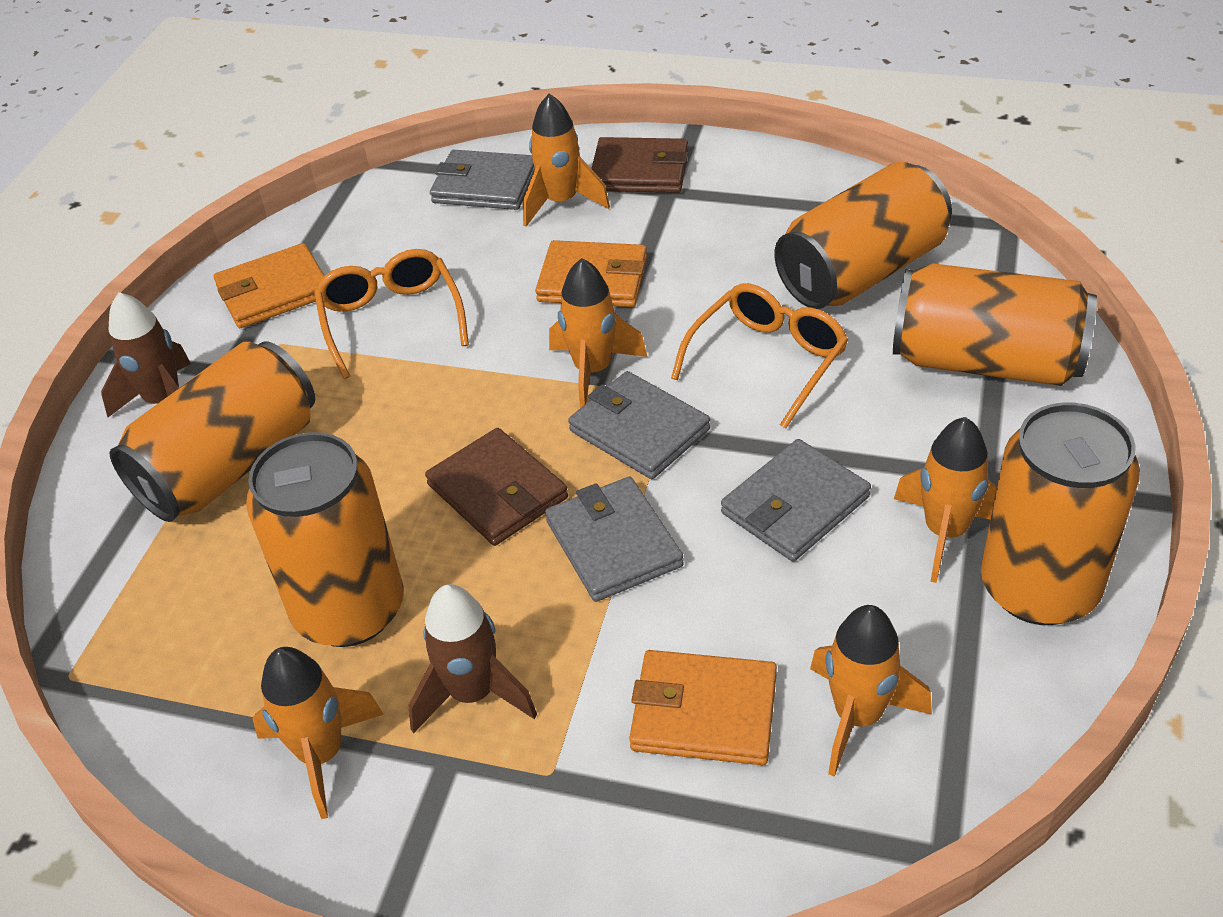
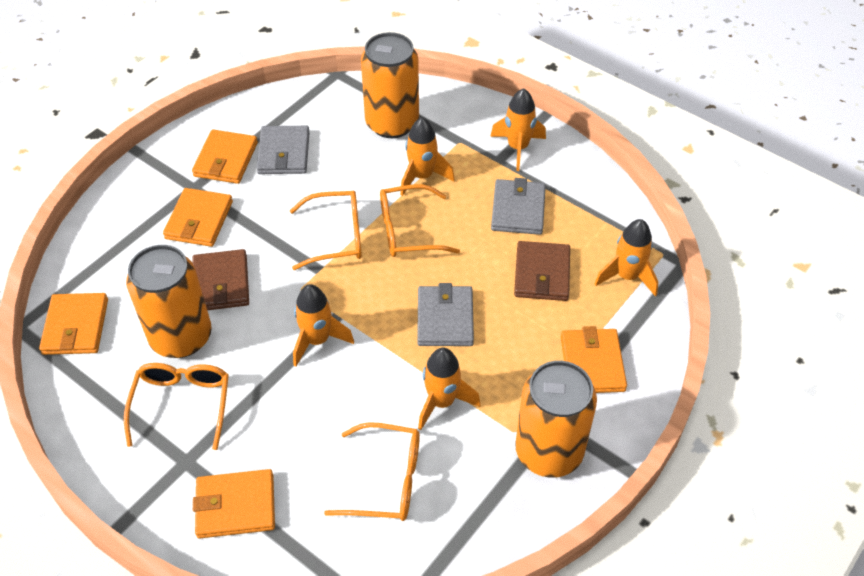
brown rocket: 2 -> 0
grey wallet: 4 -> 3
orange can: 5 -> 3
orange glasses: 2 -> 4
orange wallet: 3 -> 5

